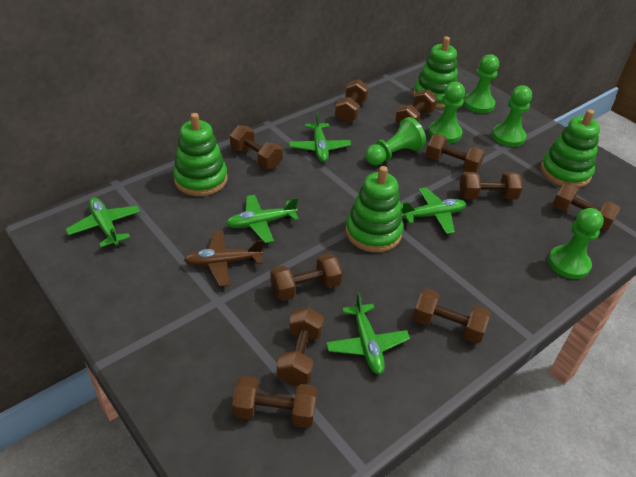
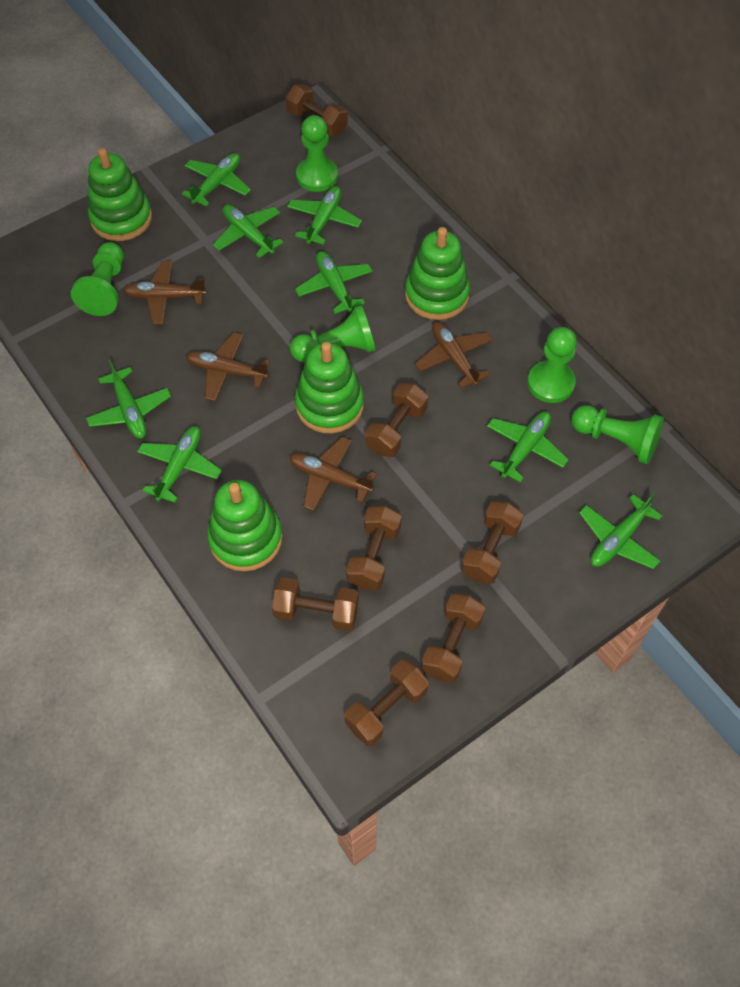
brown dumbbell: 10 -> 7
brown plane: 1 -> 4
green plane: 5 -> 8

